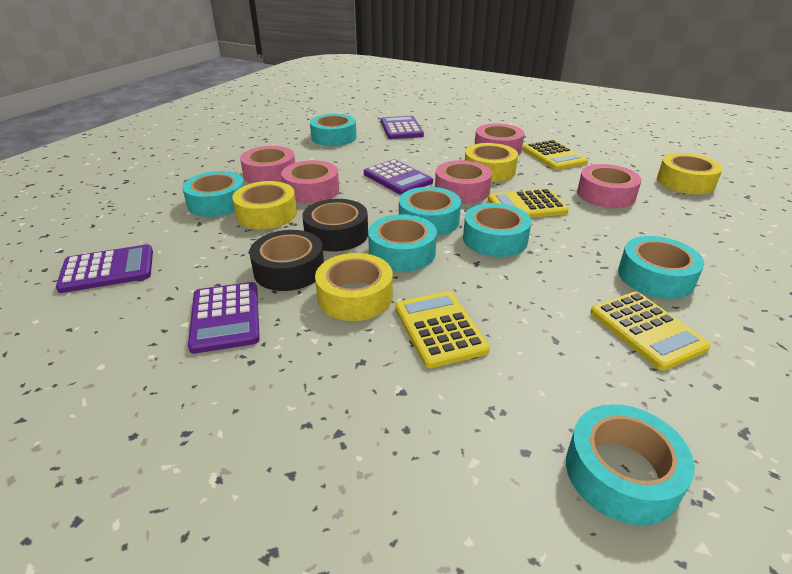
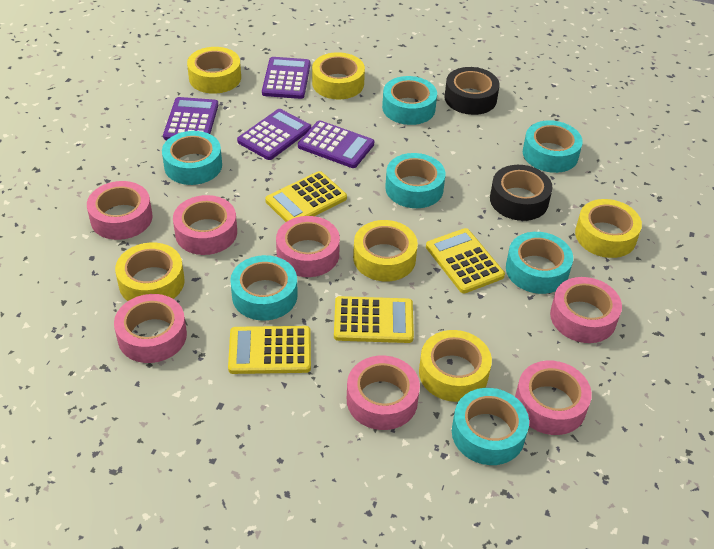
pink tape: 5 -> 7
yellow tape: 4 -> 6

